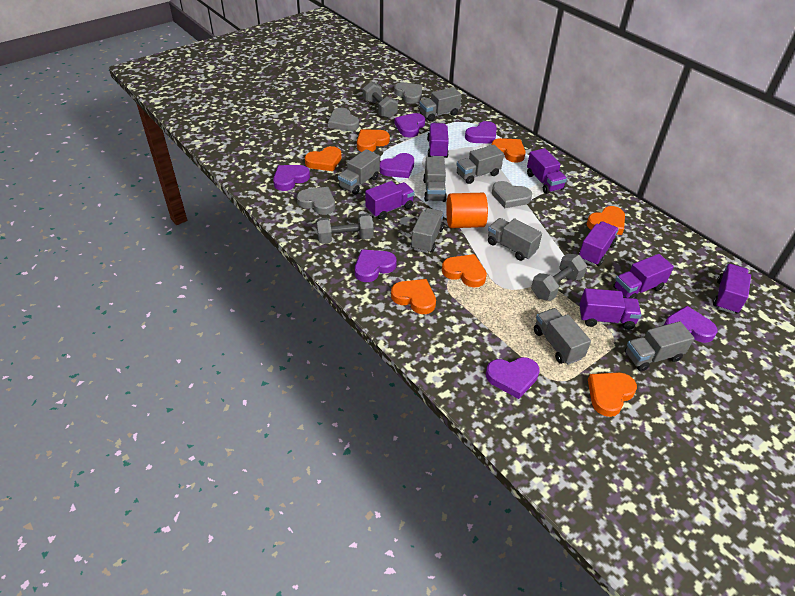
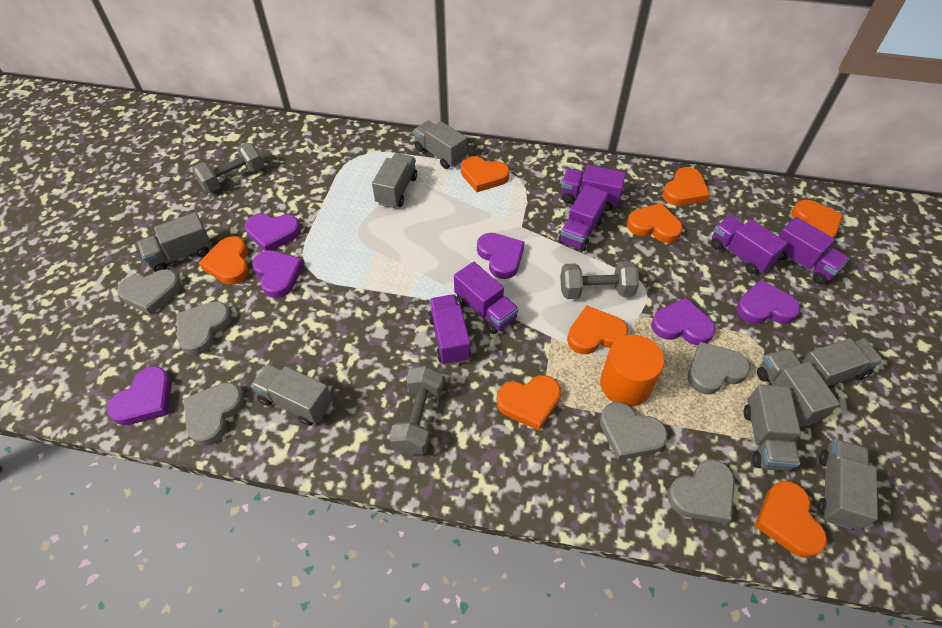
grey heart: 4 -> 6
orange heart: 7 -> 8
purple heart: 7 -> 6
purple truck: 7 -> 6

